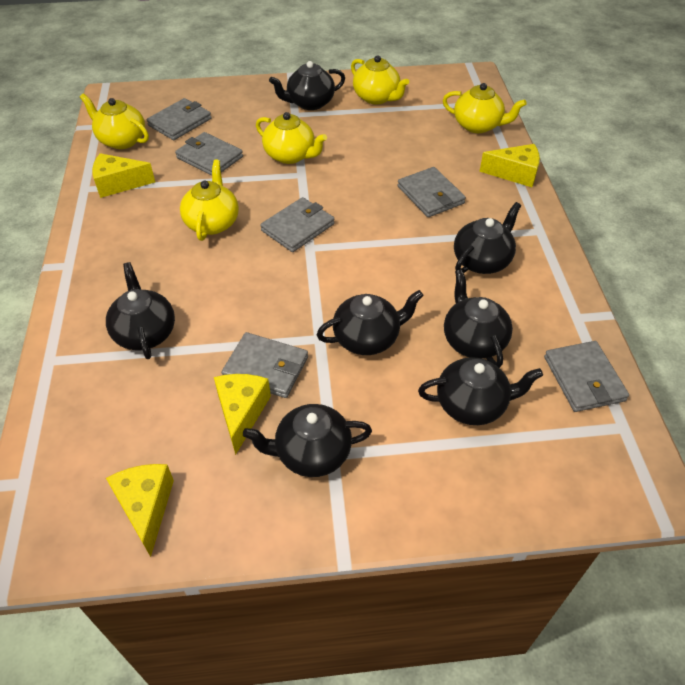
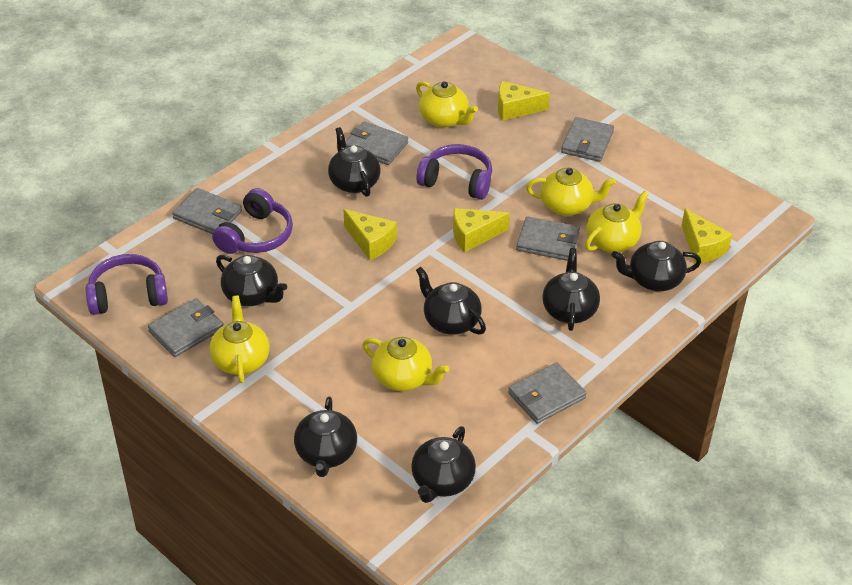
purple headphones: 0 -> 3

